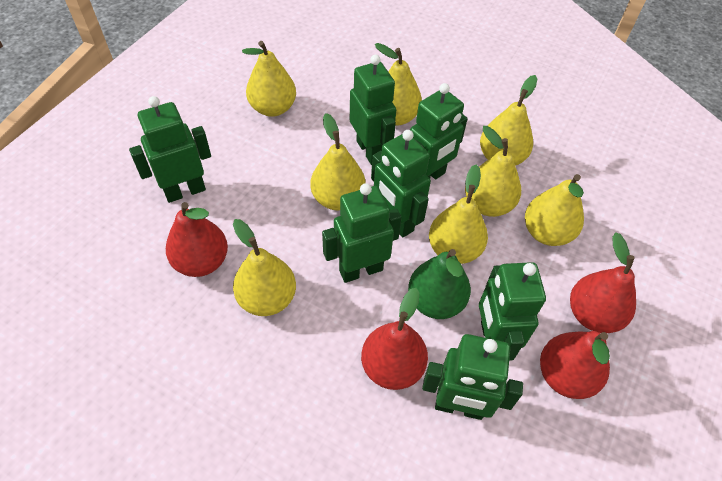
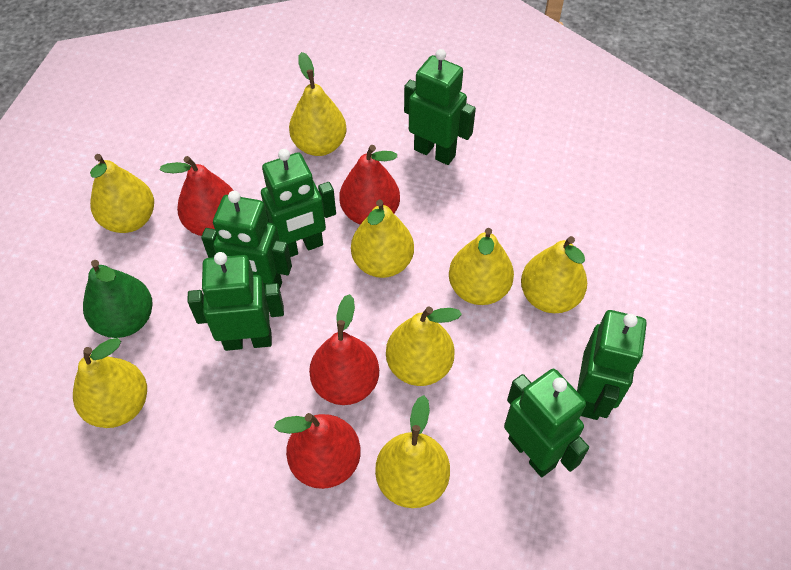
green robot: 7 -> 6

